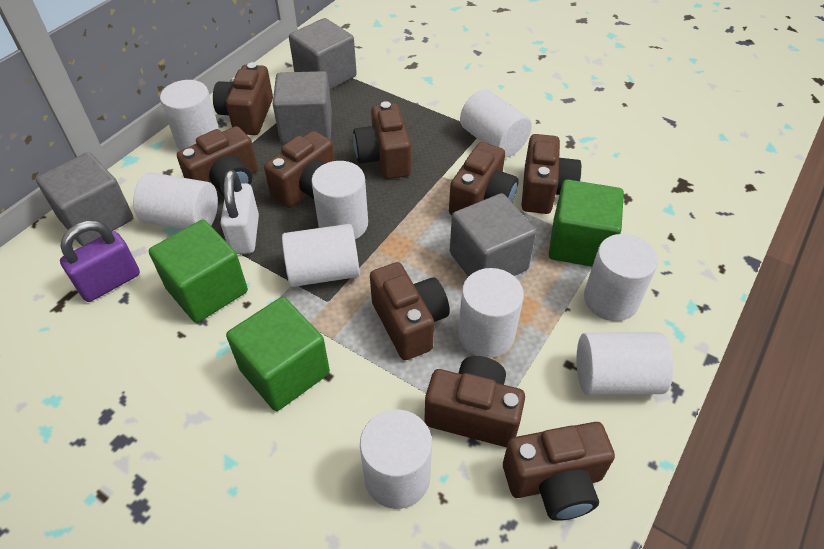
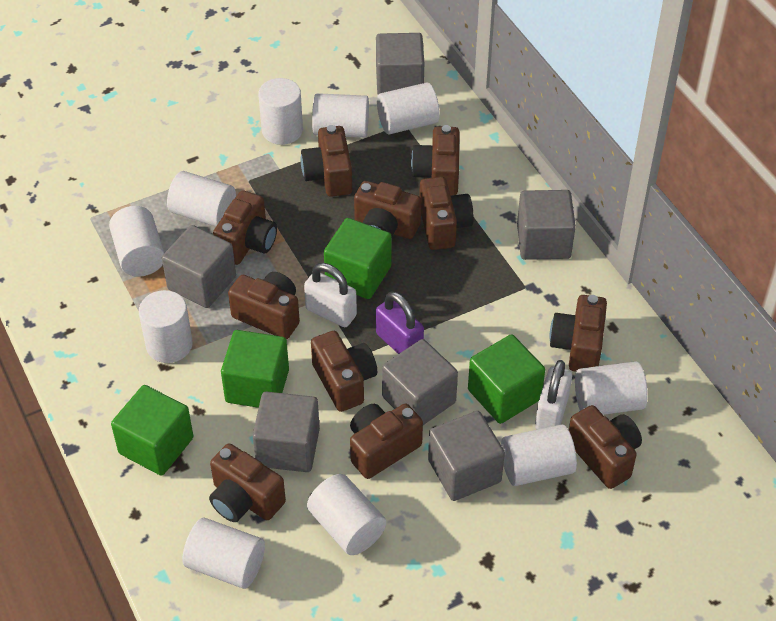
brown camera: 9 -> 11
green cube: 3 -> 4
grey cube: 4 -> 6
white cylinder: 9 -> 10
white padlock: 1 -> 2

